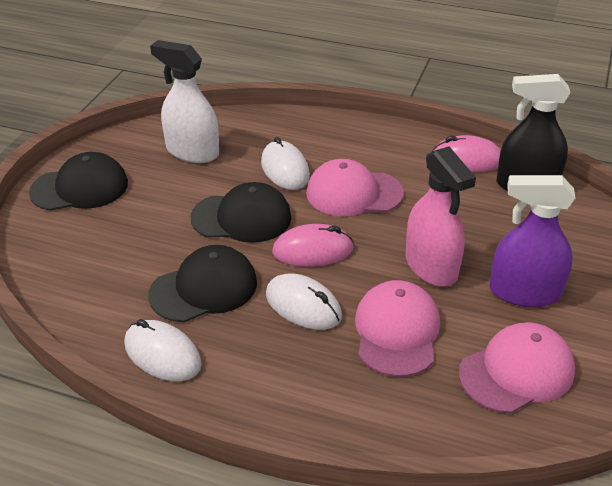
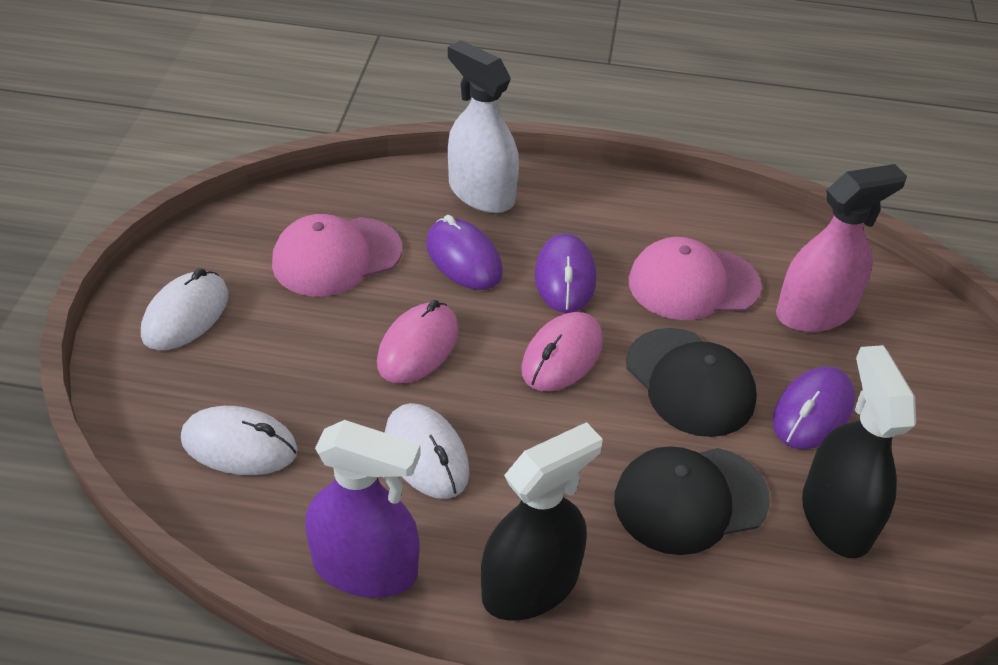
black cap: 3 -> 2
black spray bottle: 1 -> 2
pink cap: 3 -> 2
purple mouse: 0 -> 3

